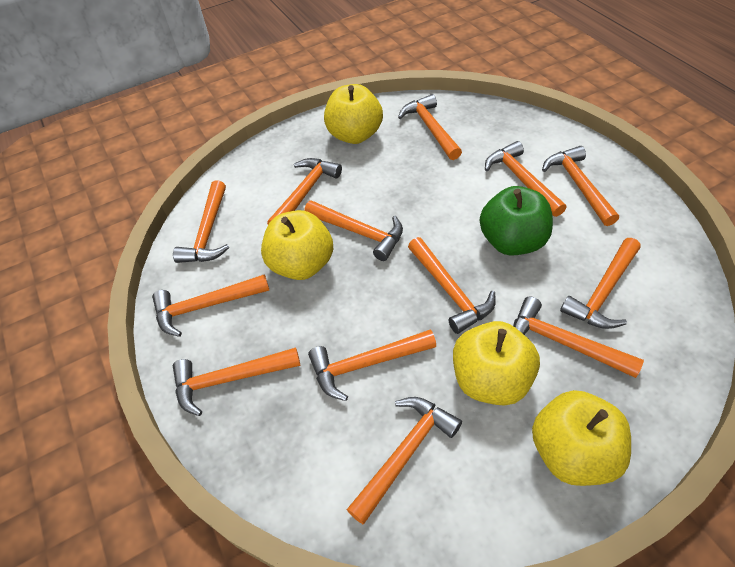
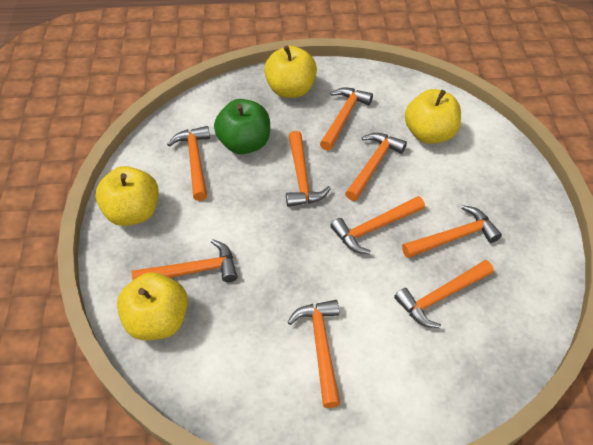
orange hammer: 13 -> 9

